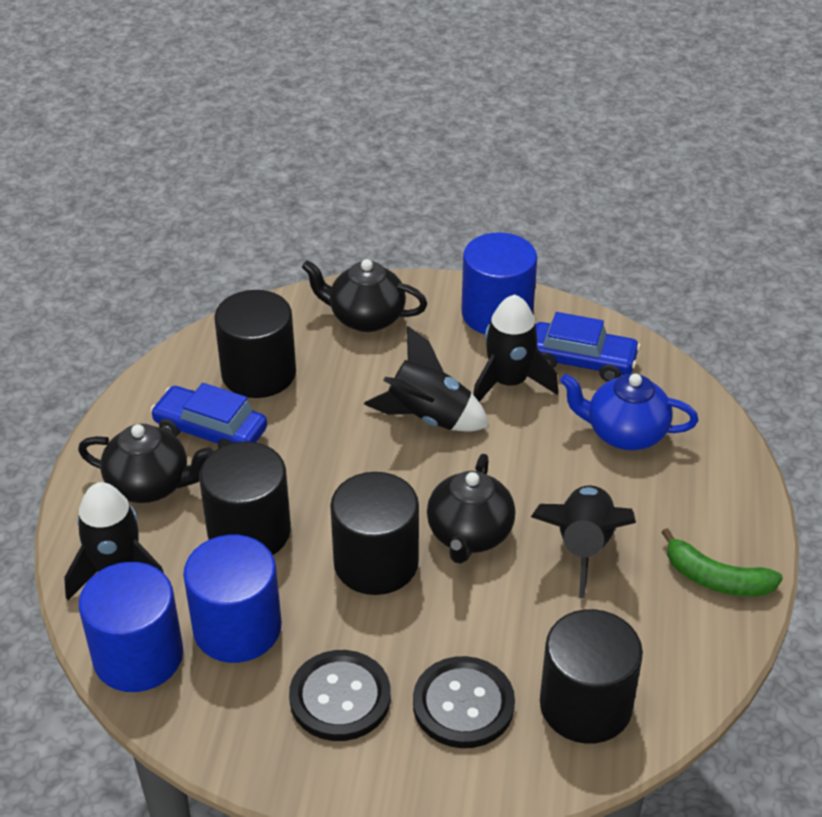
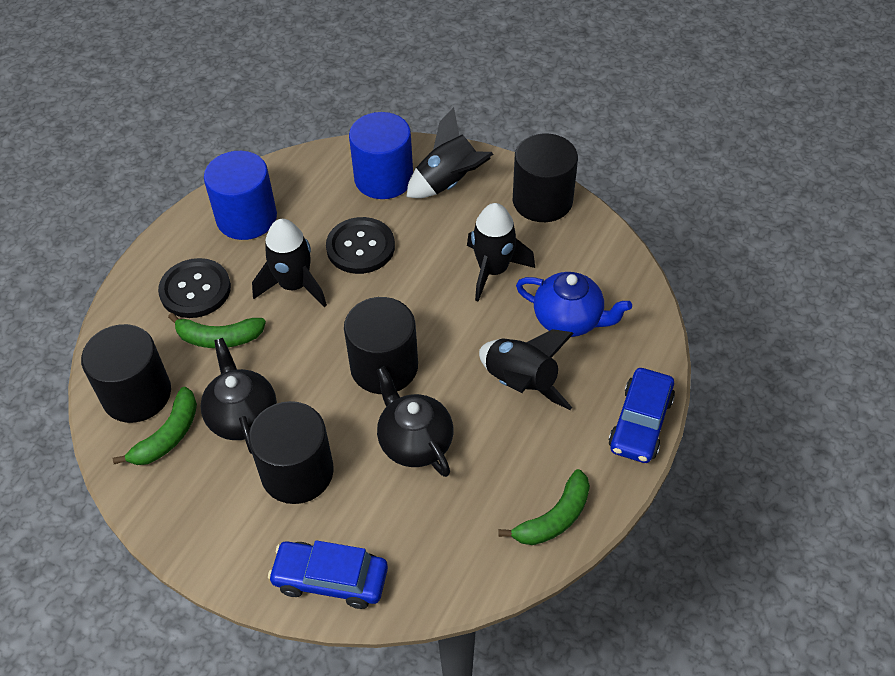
black teapot: 3 -> 2
blue cylinder: 3 -> 2
green banana: 1 -> 3

